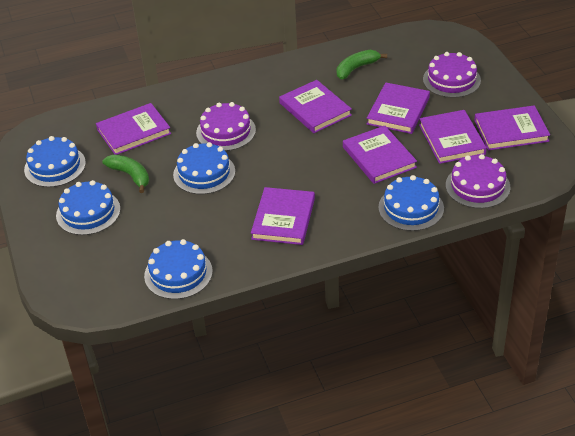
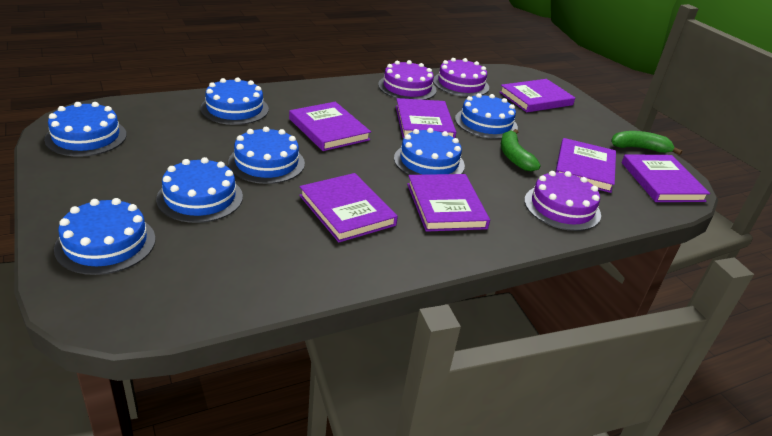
blue cake: 5 -> 7

